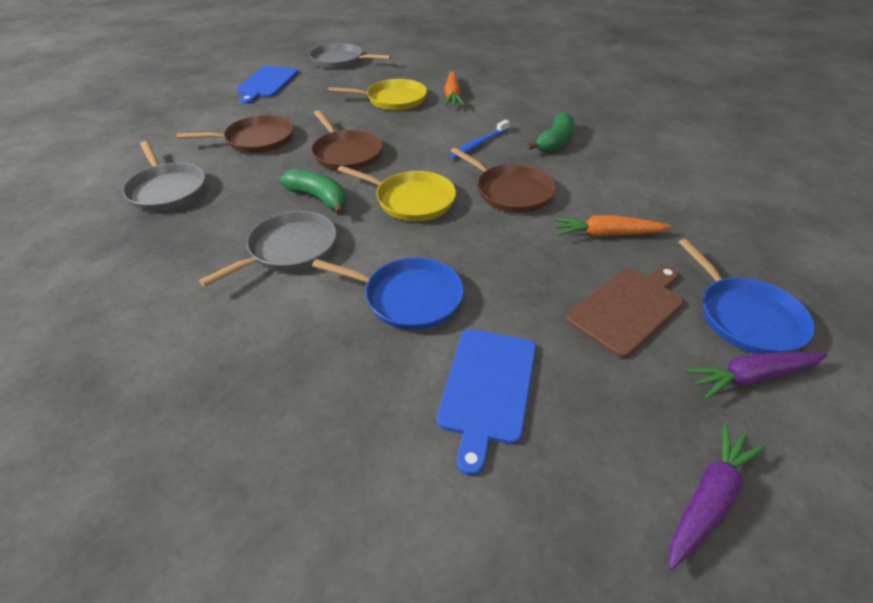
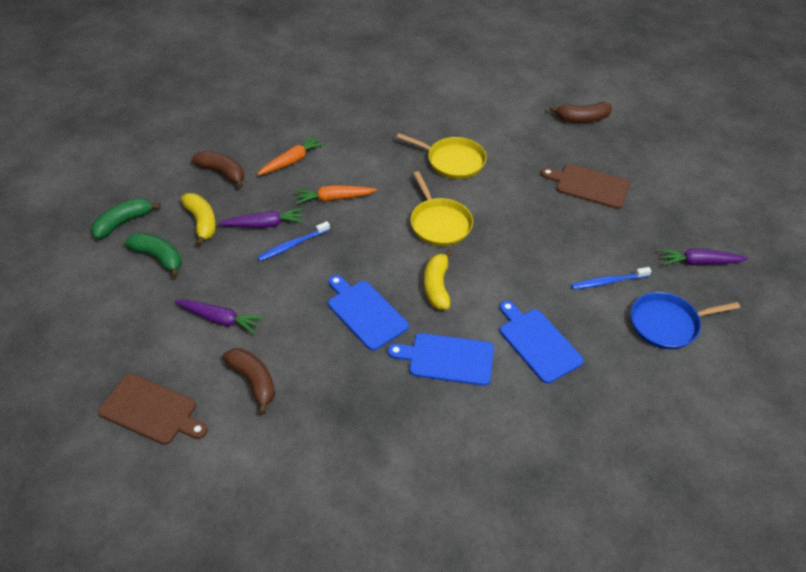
blue cutting board: 2 -> 3
blue pan: 2 -> 1
blue toothbrush: 1 -> 2
brown banana: 0 -> 3
brown cutting board: 1 -> 2
brown pan: 3 -> 0
grey pan: 3 -> 0
purple carrot: 2 -> 3
yellow banana: 0 -> 2

